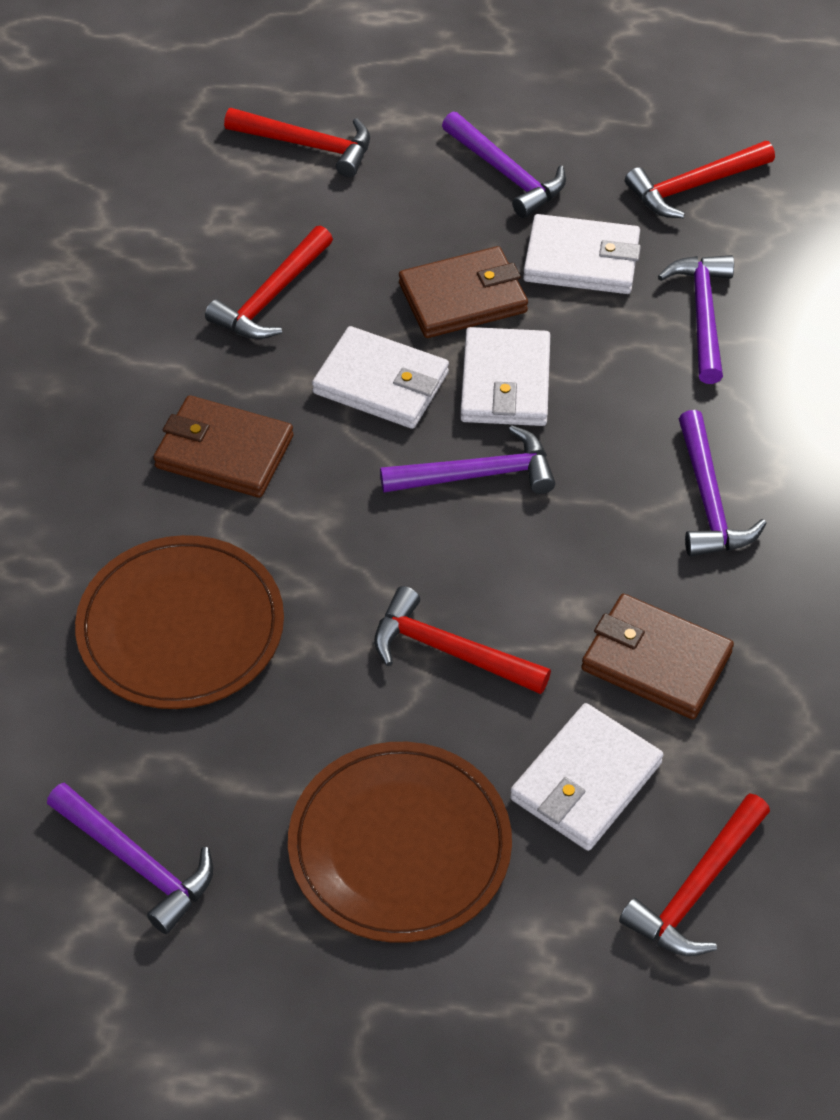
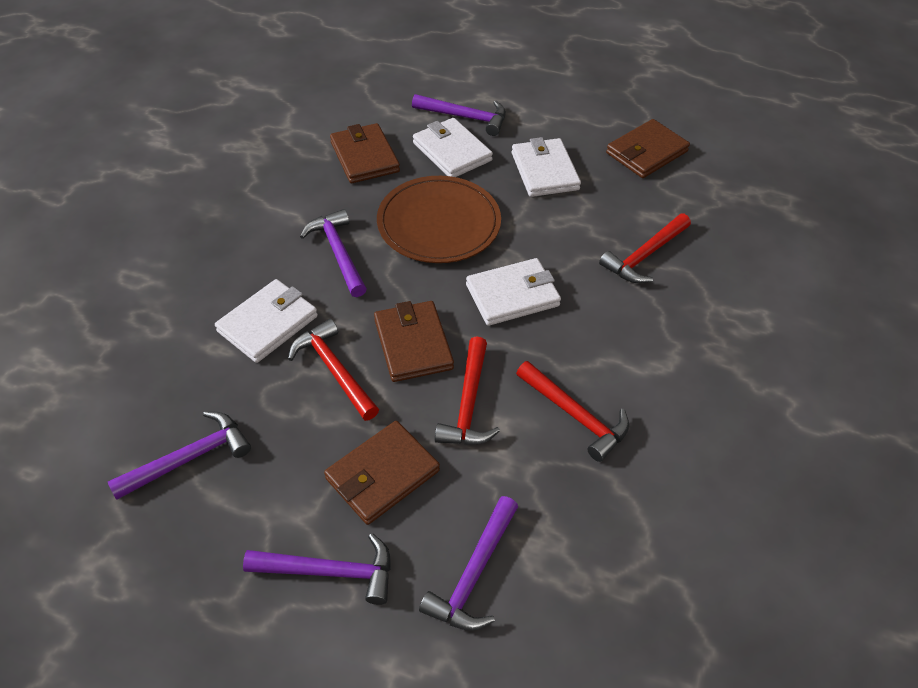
brown plate: 2 -> 1
brown wallet: 3 -> 4
red hammer: 5 -> 4

